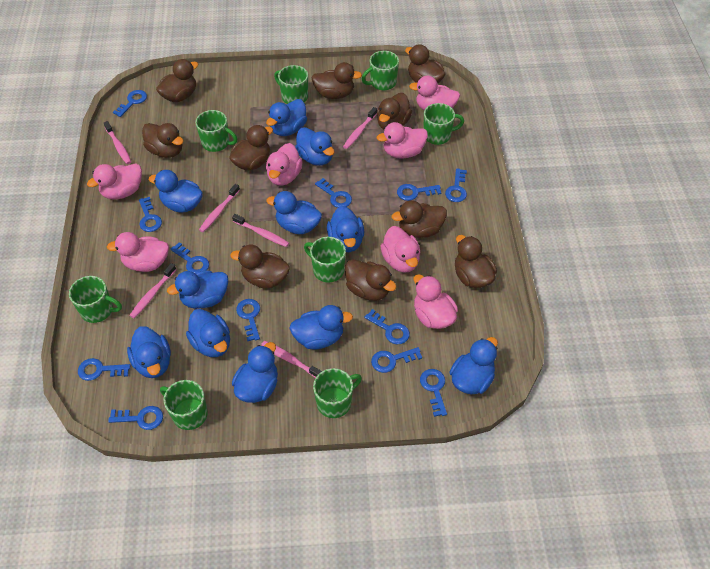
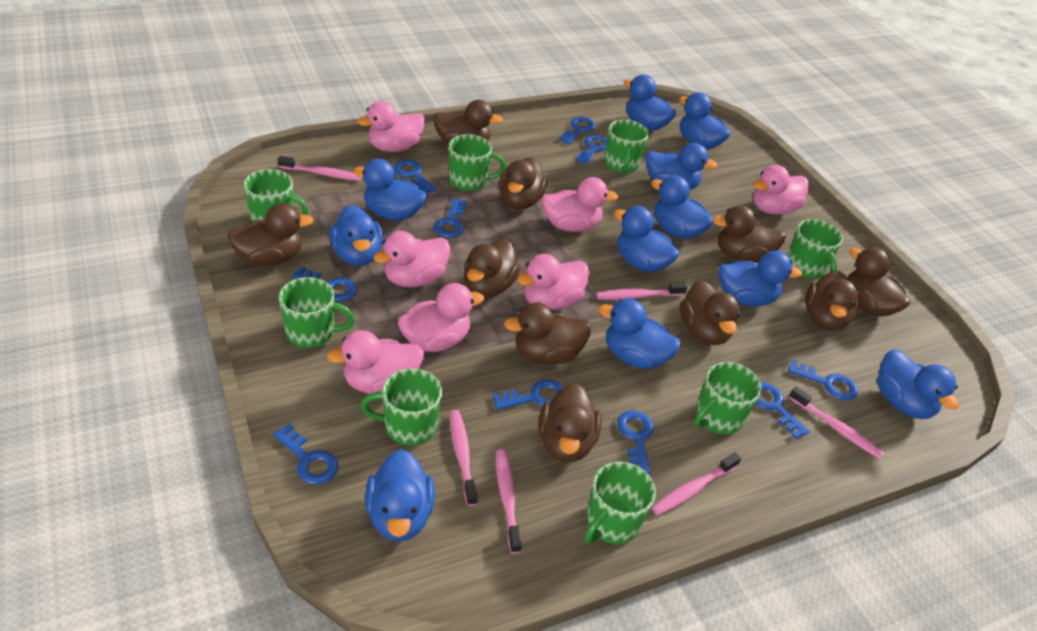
blue key: 12 -> 10

